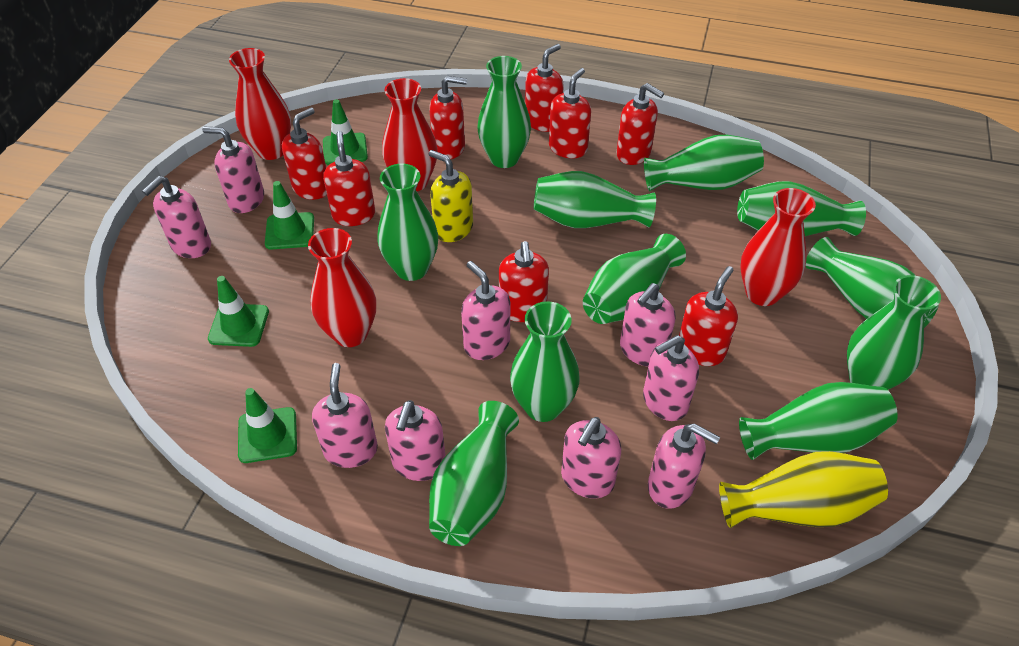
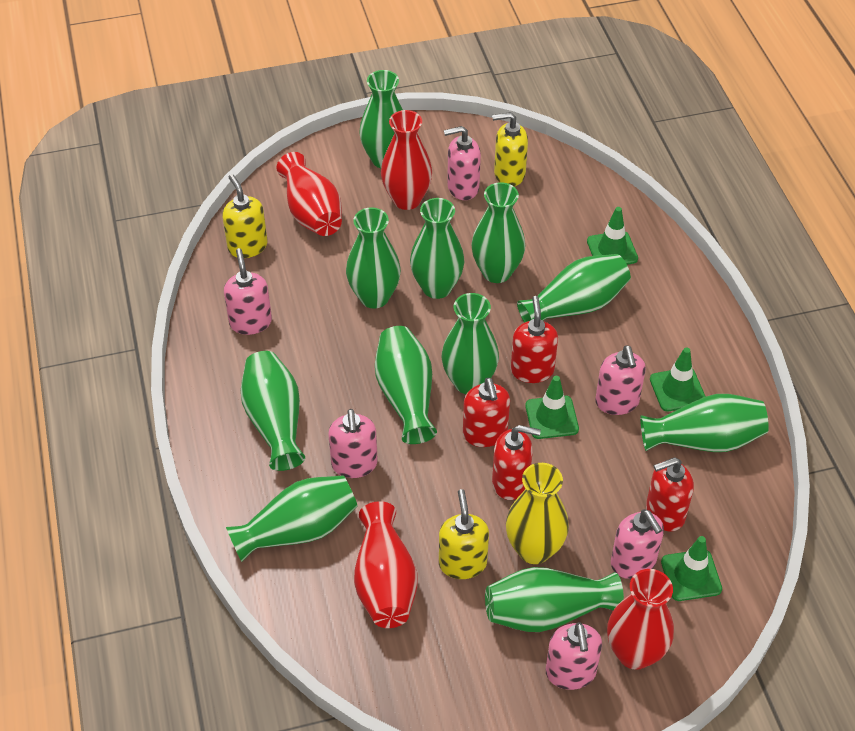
pink soap dispenser: 9 -> 6
red soap dispenser: 8 -> 4
yellow soap dispenser: 1 -> 3

